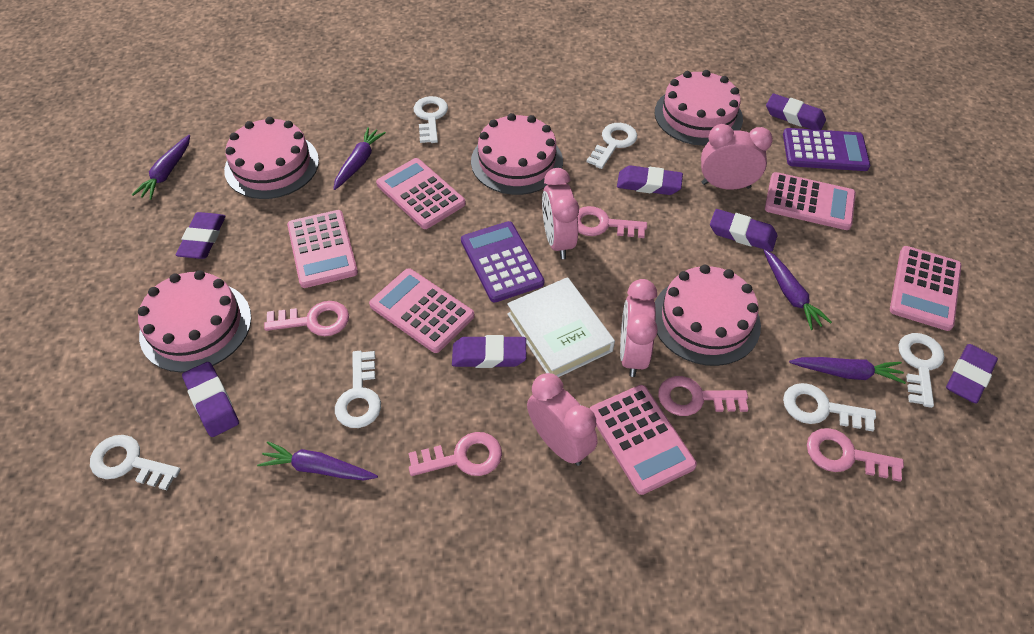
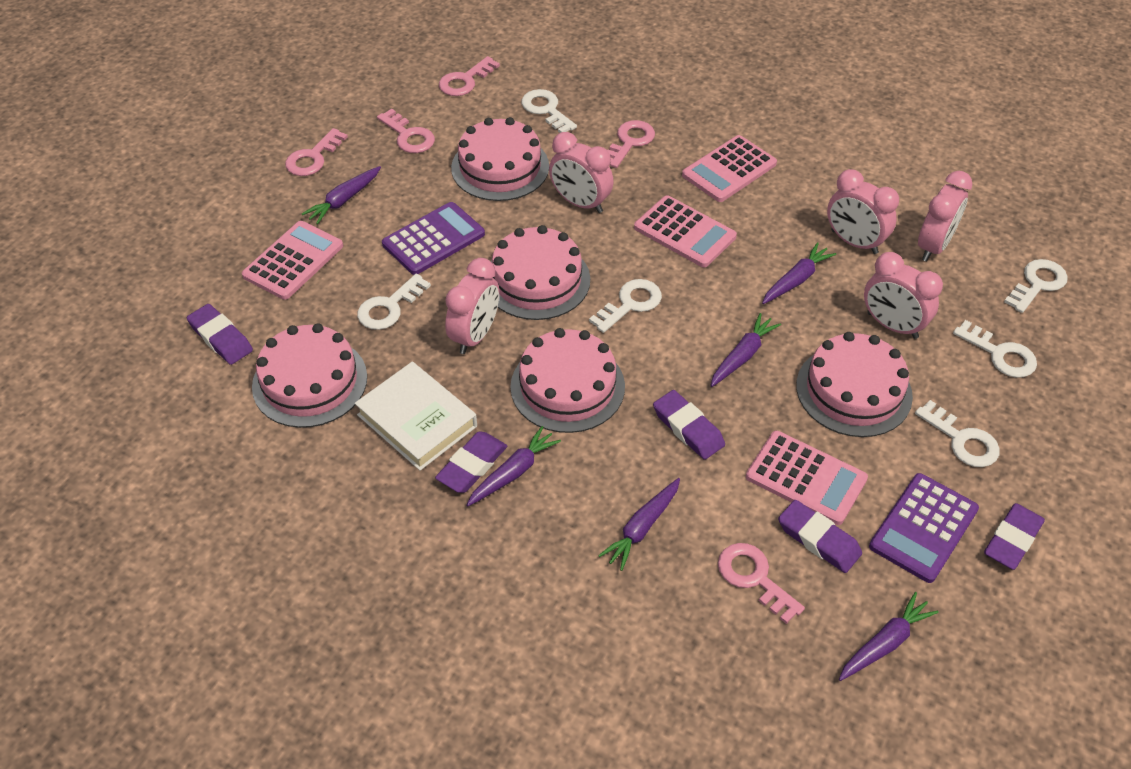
pink calculator: 6 -> 4
pink clock: 4 -> 5
purple carrot: 5 -> 6
purple eraser: 7 -> 5

